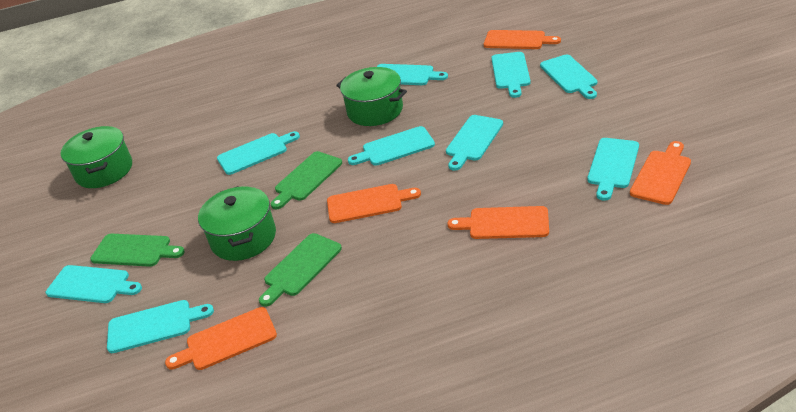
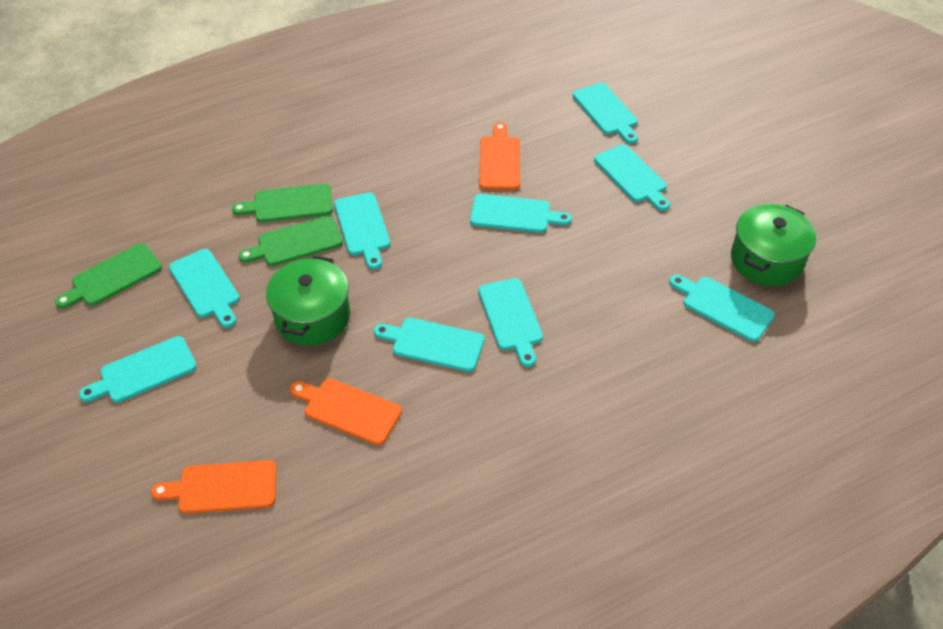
green pot: 3 -> 2
orange cutting board: 5 -> 3

